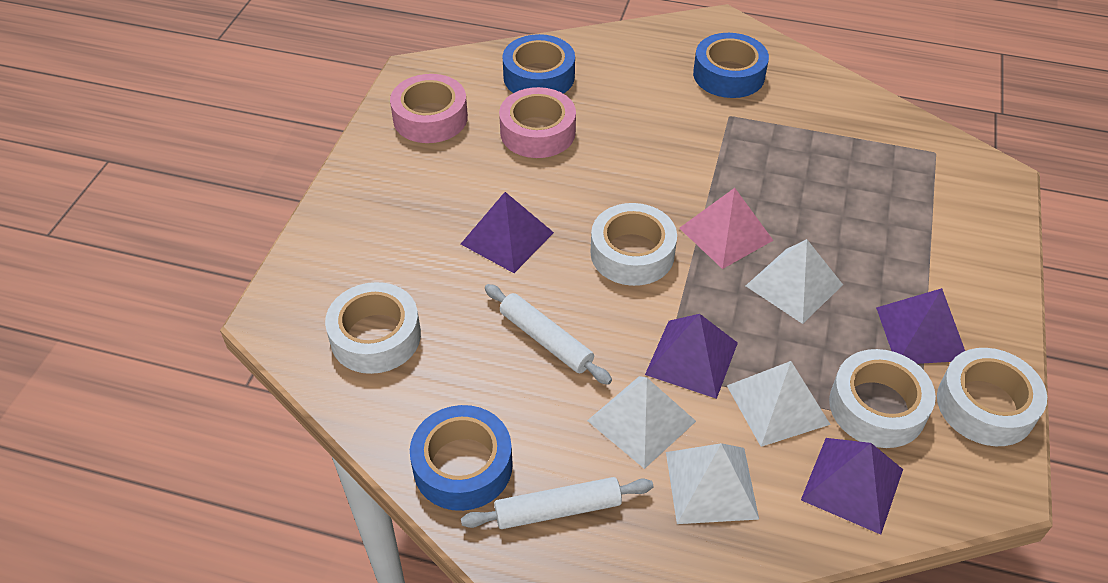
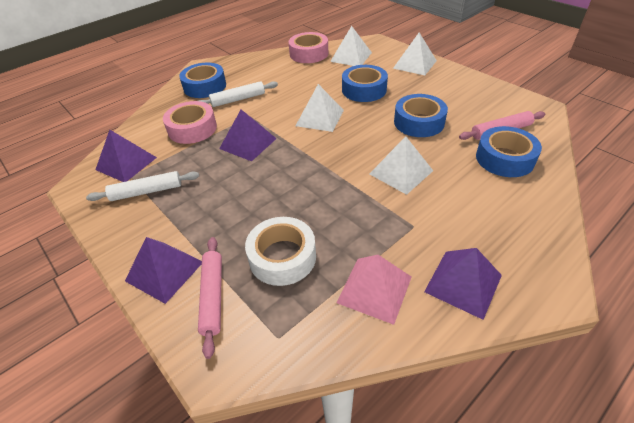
blue tape: 3 -> 4
pink rolling pin: 0 -> 2
white tape: 4 -> 1

